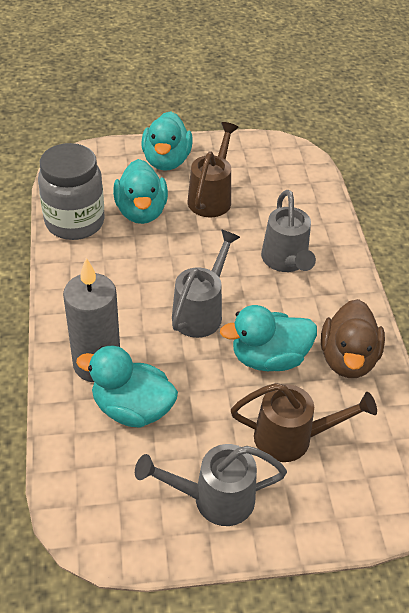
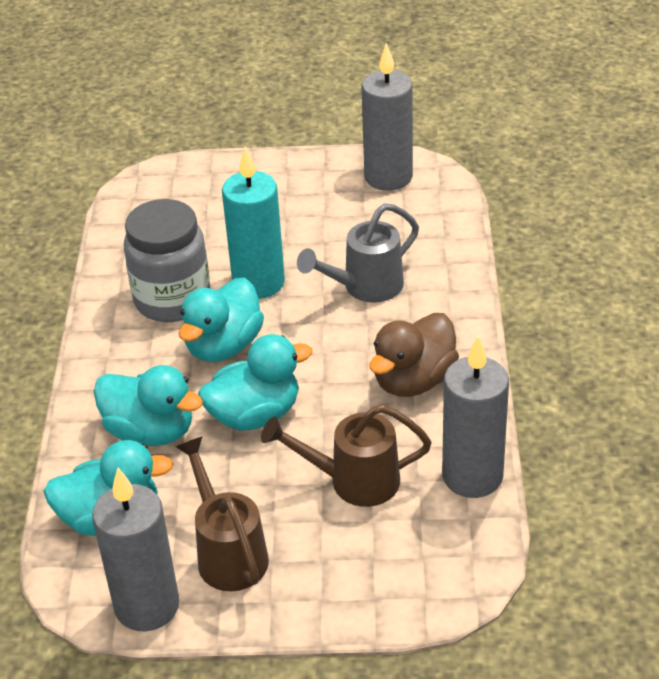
grey candle: 1 -> 3
grey watering can: 3 -> 1
turquoise candle: 0 -> 1

